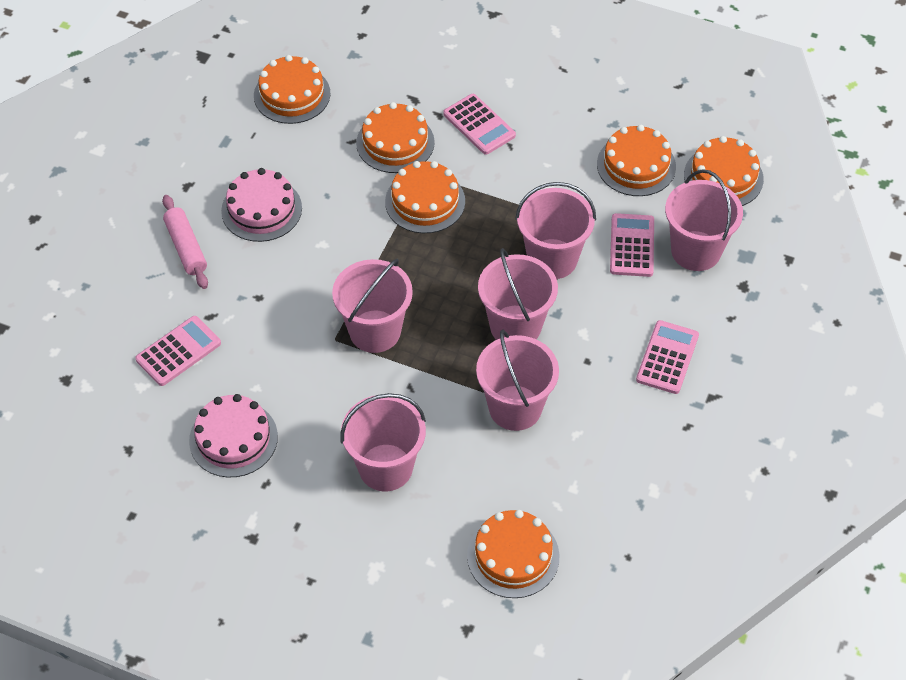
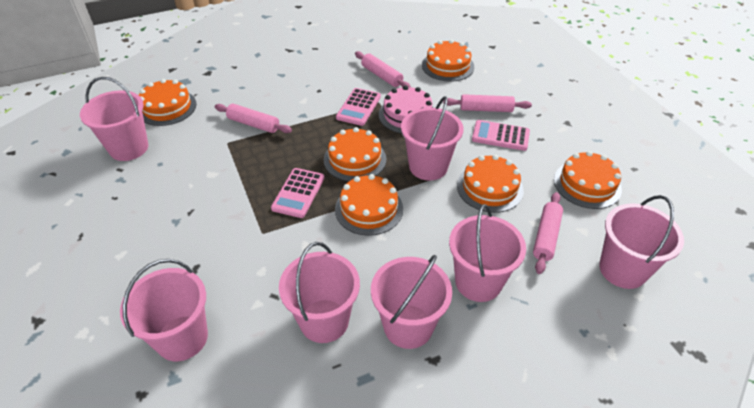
pink bucket: 6 -> 7
pink cake: 2 -> 1
pink calculator: 4 -> 3
pink rolling pin: 1 -> 4

